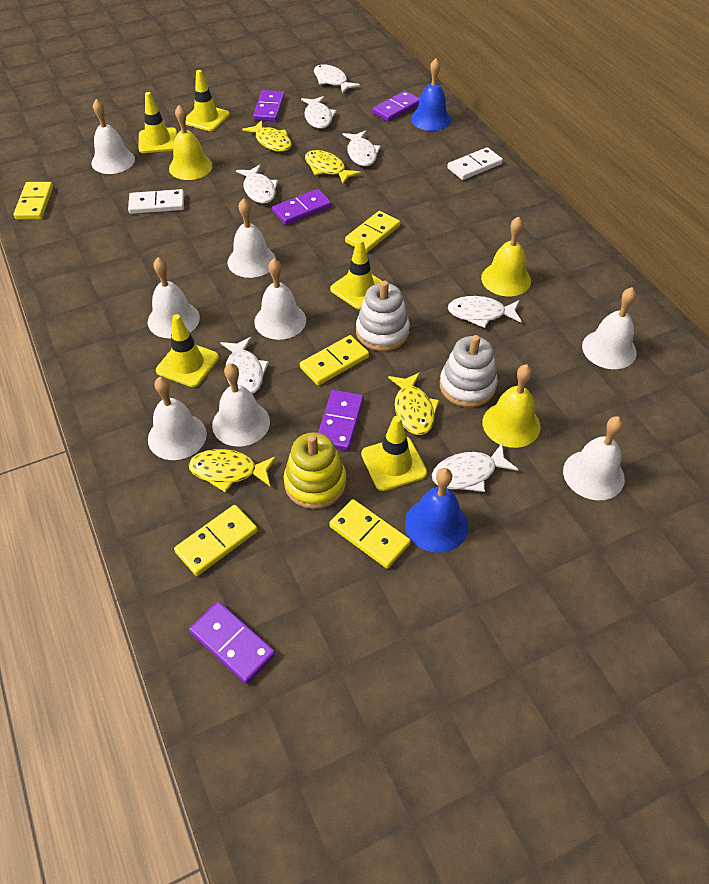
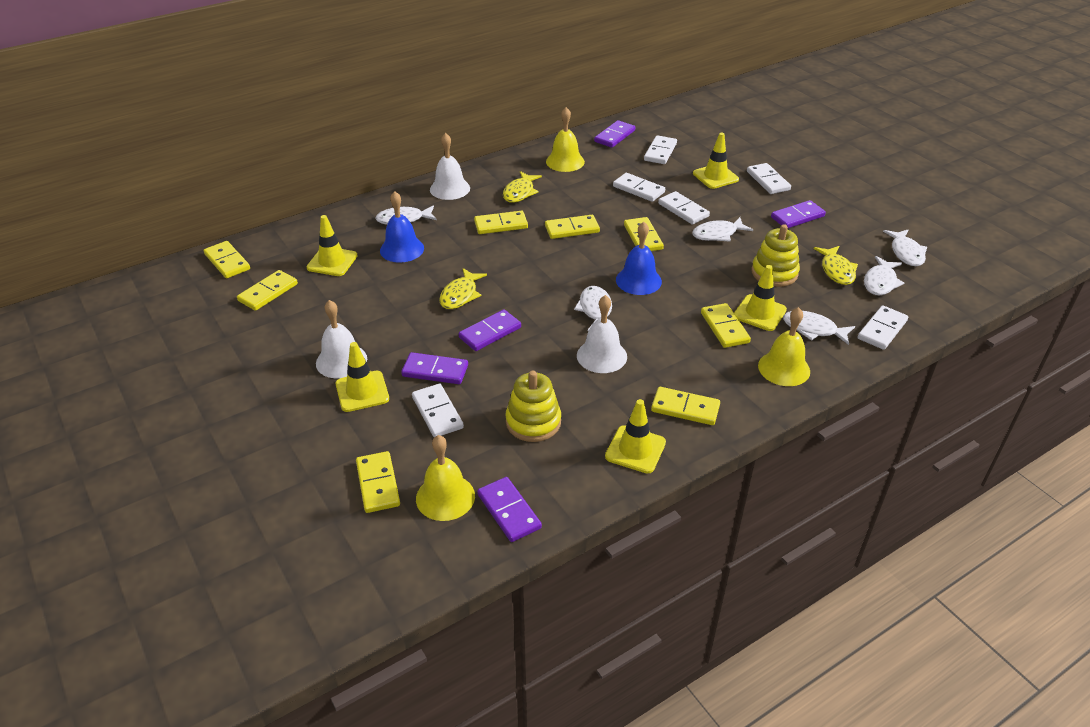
white bell: 8 -> 3
white domino: 2 -> 6
white fish: 7 -> 6
white stacking toy: 2 -> 0
yellow domino: 5 -> 8
yellow fish: 4 -> 3
yellow stacking toy: 1 -> 2

